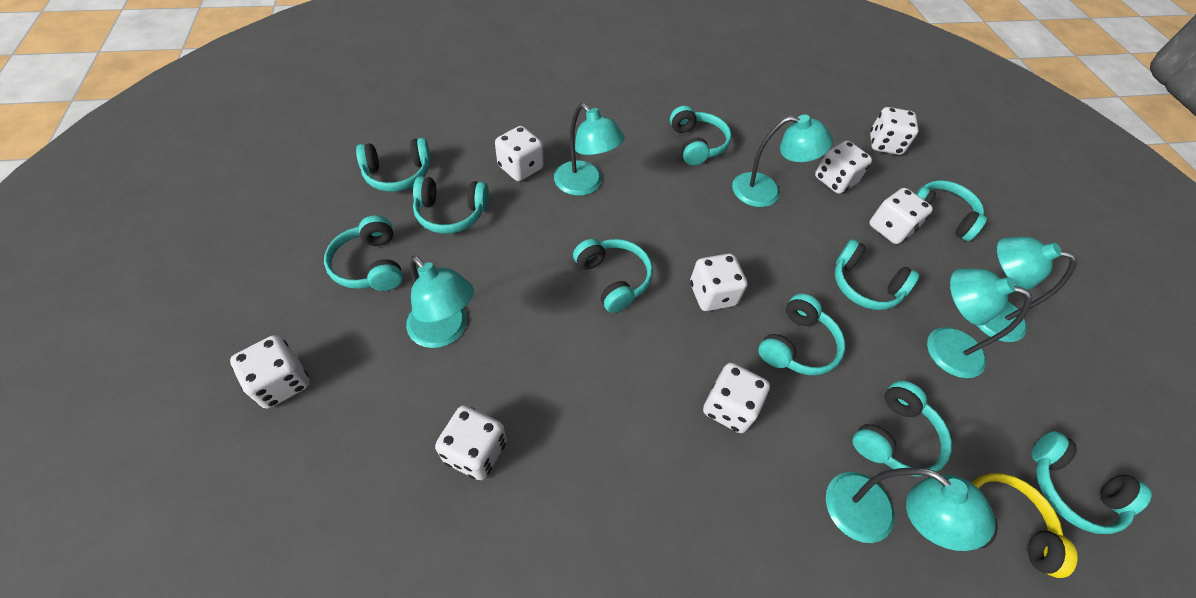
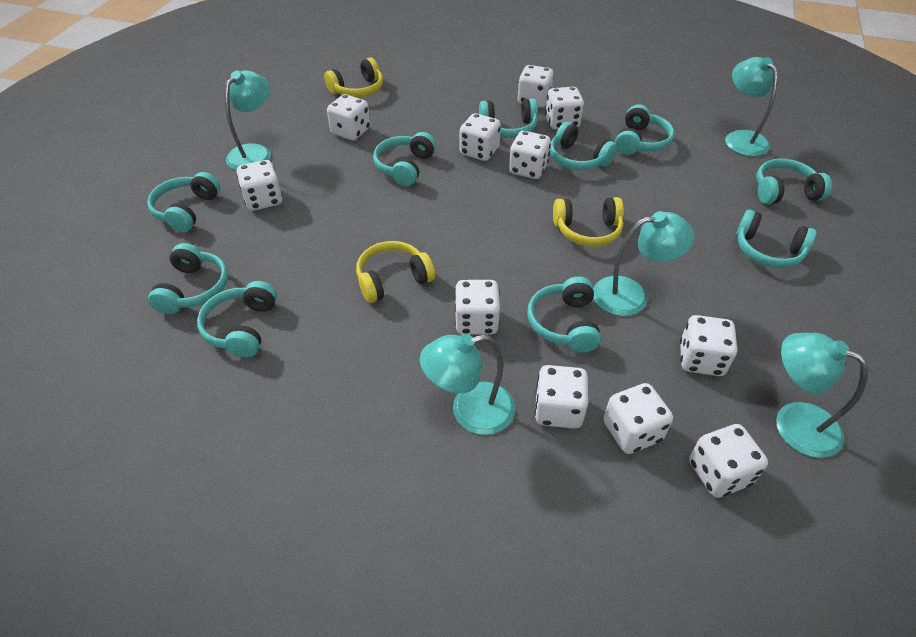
turquoise lamp: 6 -> 5
white dice: 8 -> 11
yellow headphones: 1 -> 3

